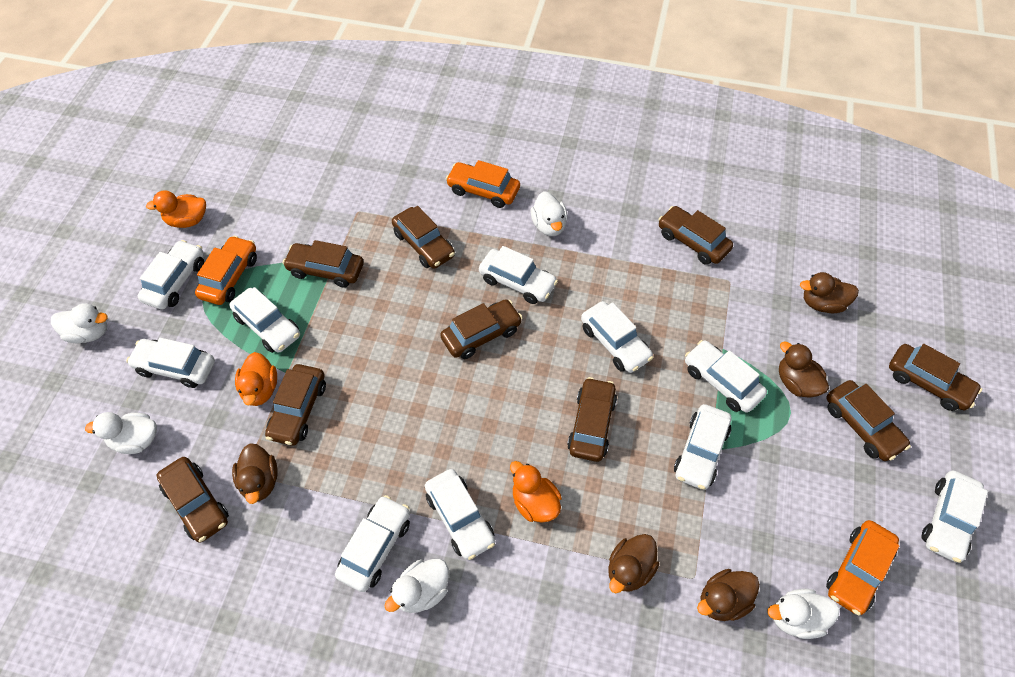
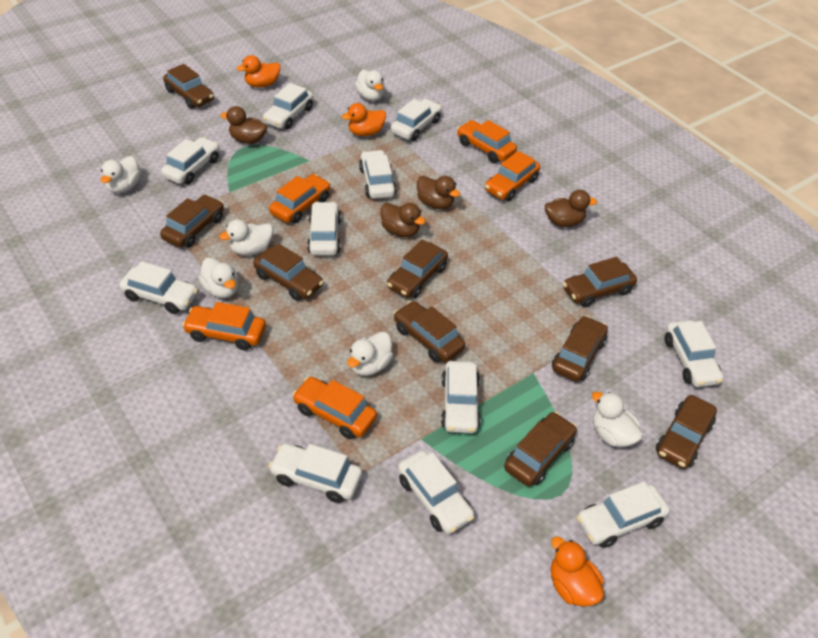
brown duck: 5 -> 4
orange car: 3 -> 5
white car: 10 -> 11
white duck: 5 -> 6

